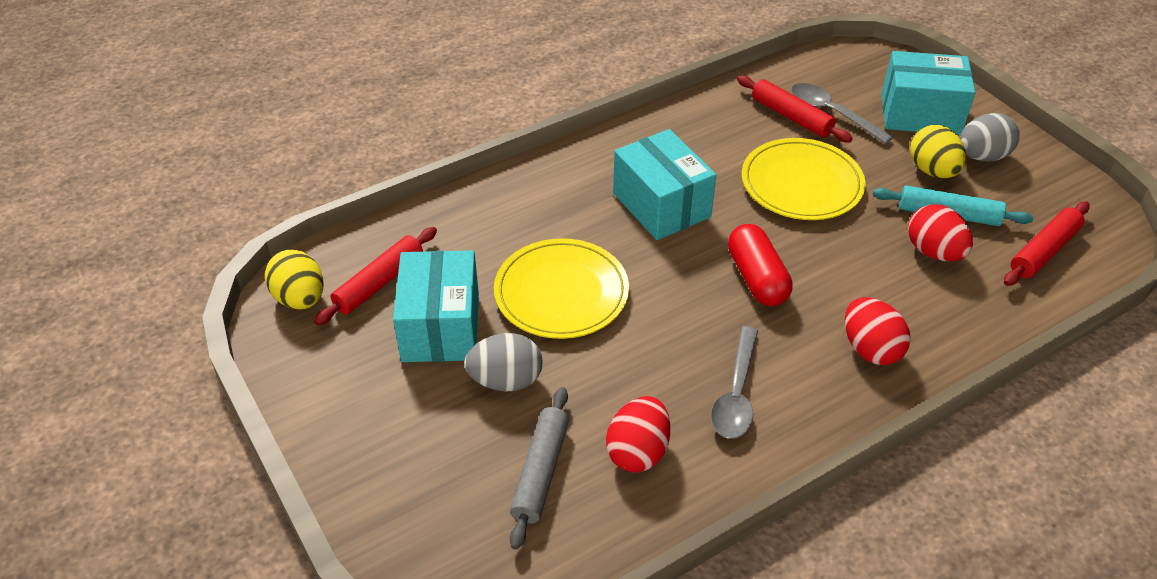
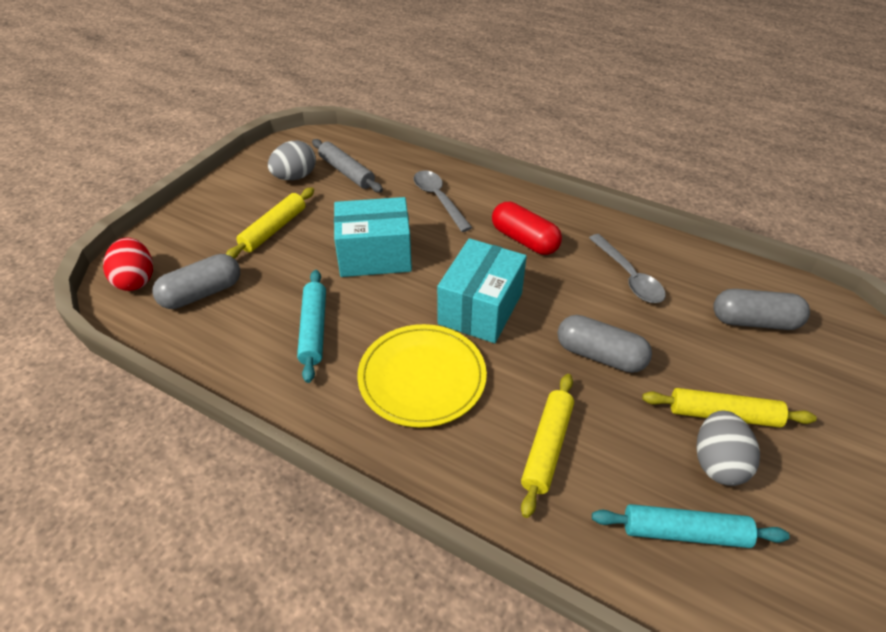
grey capsule: 0 -> 3
red egg: 3 -> 1
red rolling pin: 3 -> 0
turquoise box: 3 -> 2
turquoise rolling pin: 1 -> 2
yellow egg: 2 -> 0
yellow plate: 2 -> 1
yellow rolling pin: 0 -> 3

